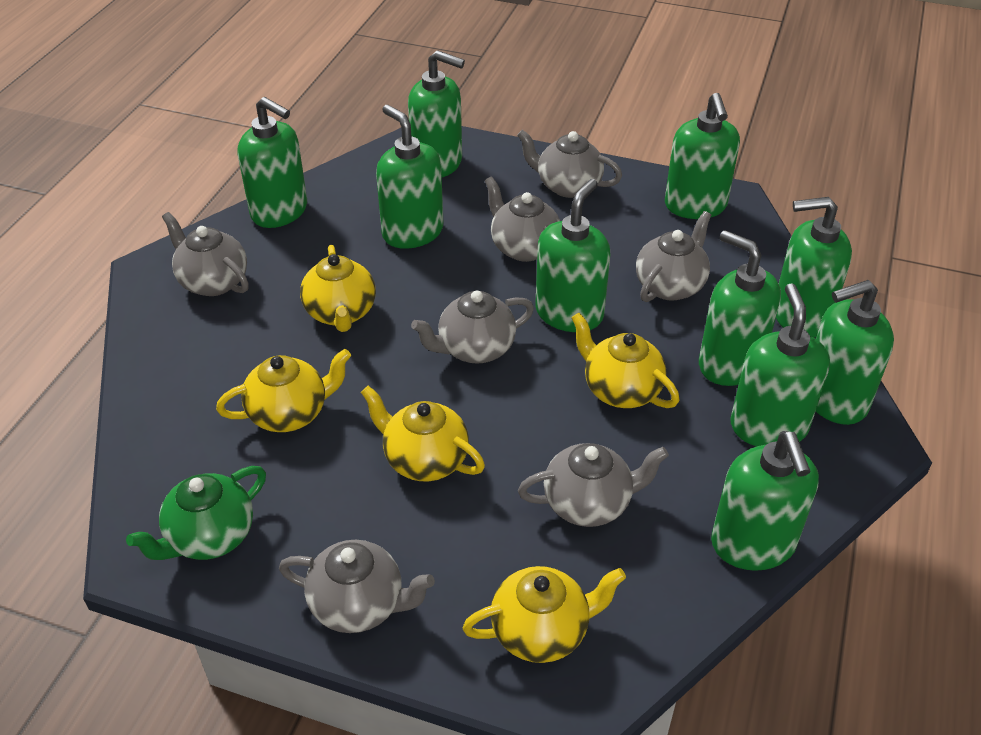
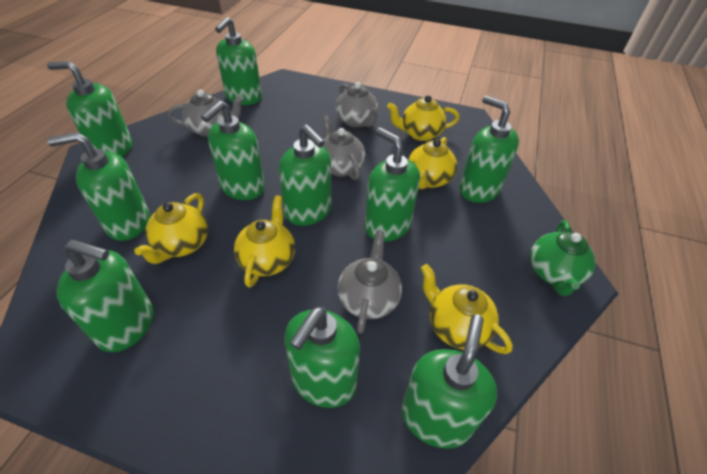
grey teapot: 7 -> 4

